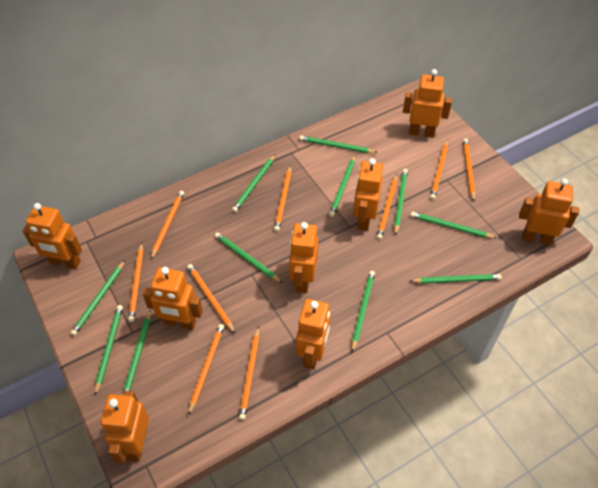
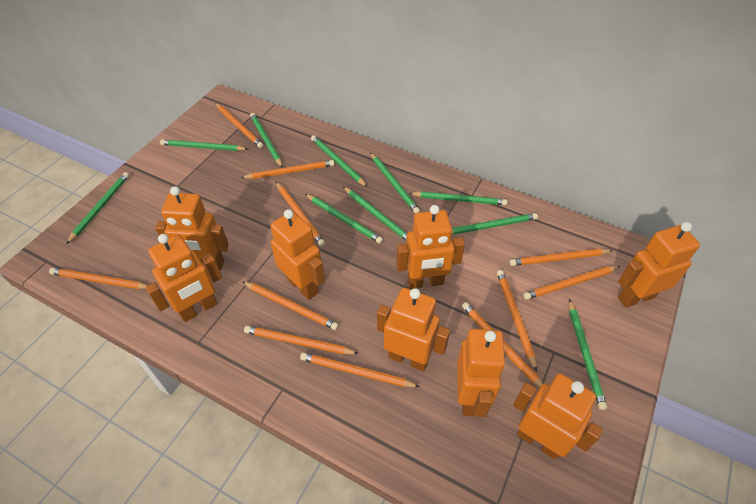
green pencil: 11 -> 10
orange pencil: 9 -> 11

